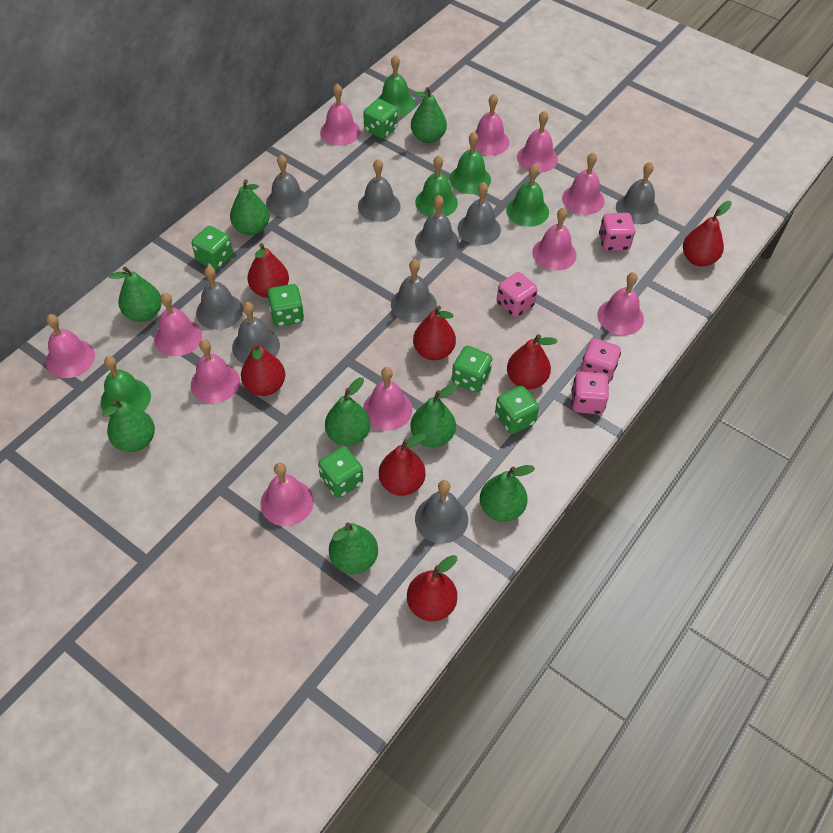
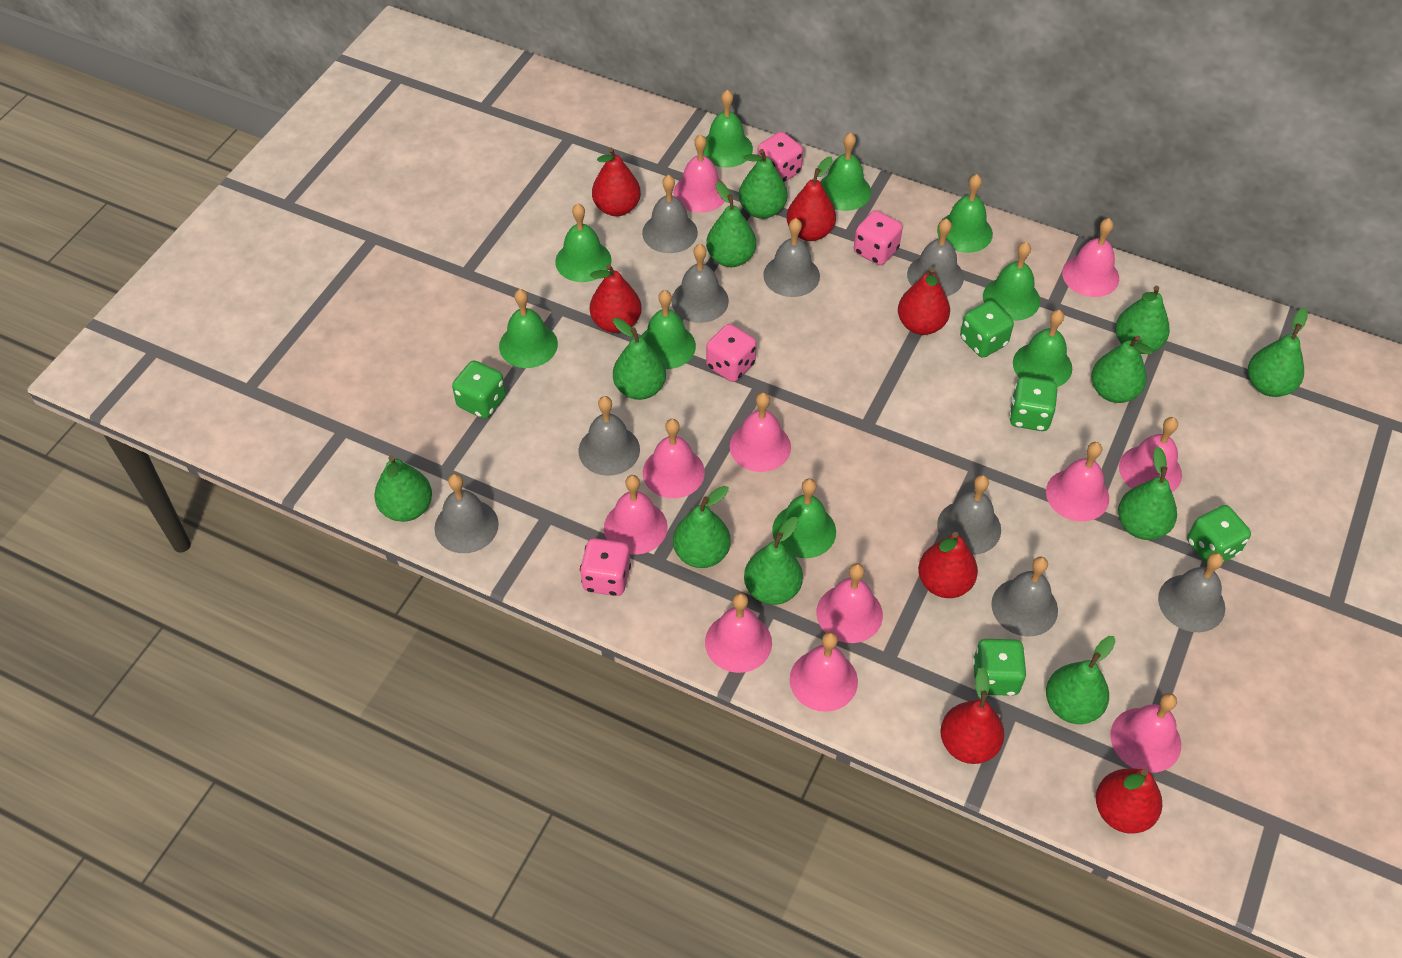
green bell: 5 -> 9
green dice: 6 -> 5
green pear: 8 -> 11

